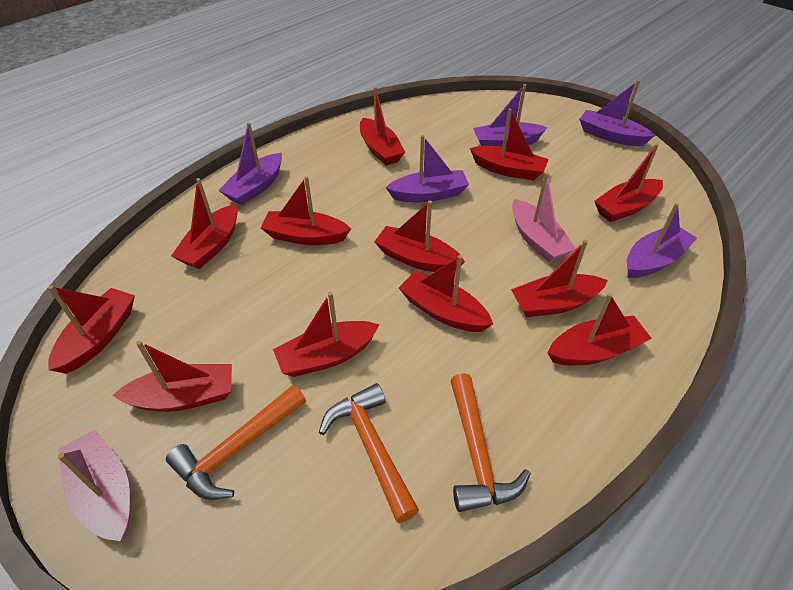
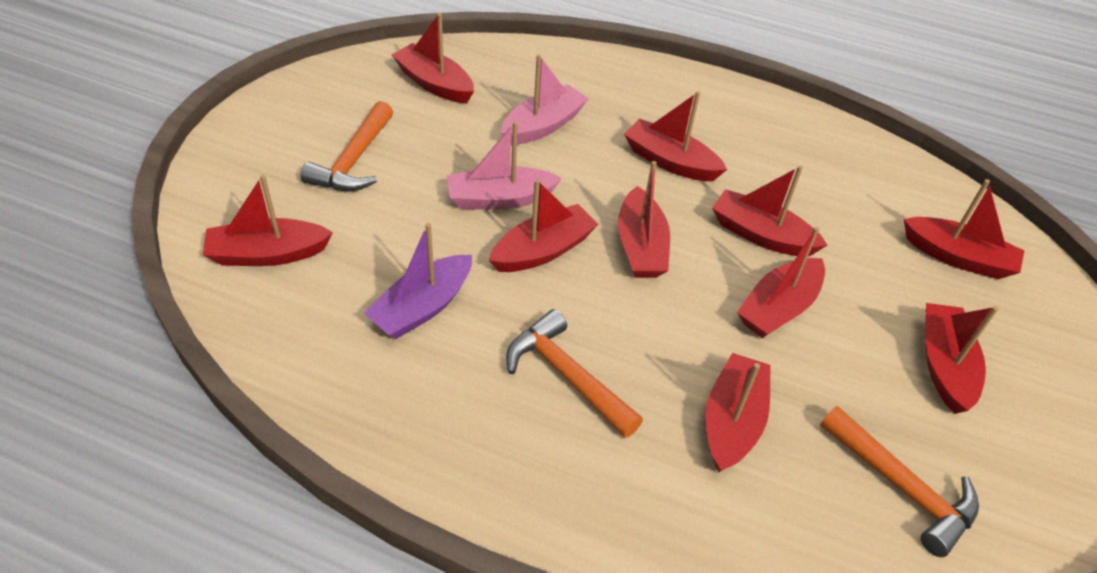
purple boat: 5 -> 1
red boat: 12 -> 10

